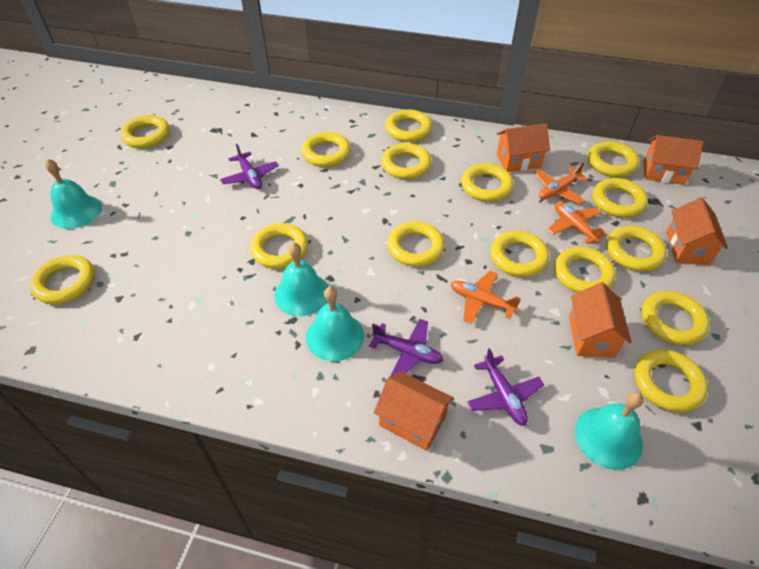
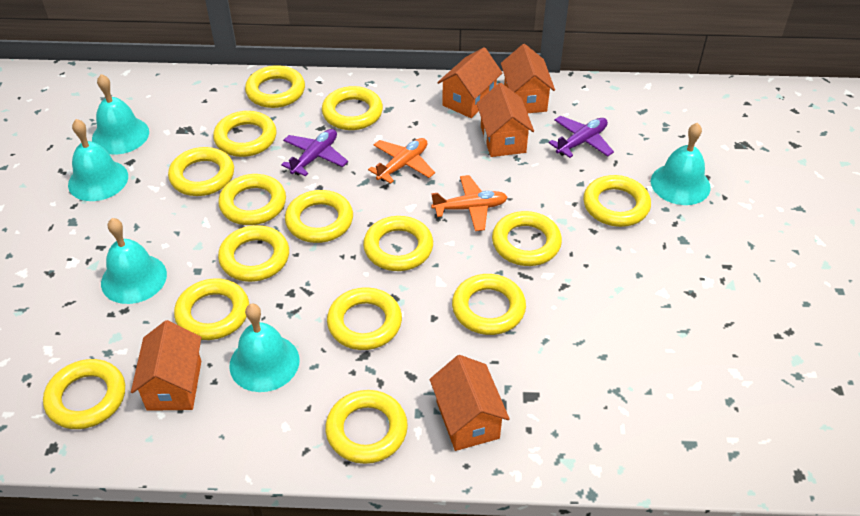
orange plane: 3 -> 2
purple plane: 3 -> 2
turquoise bell: 4 -> 5

